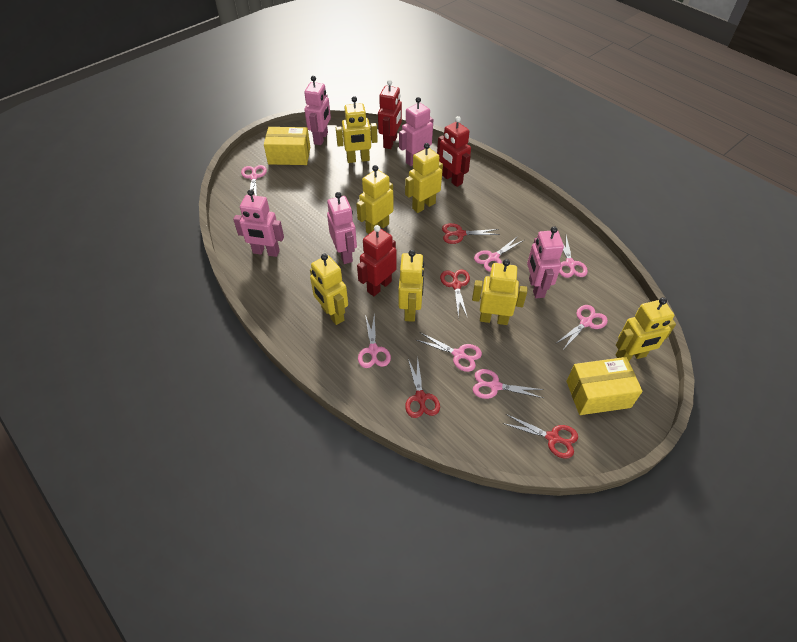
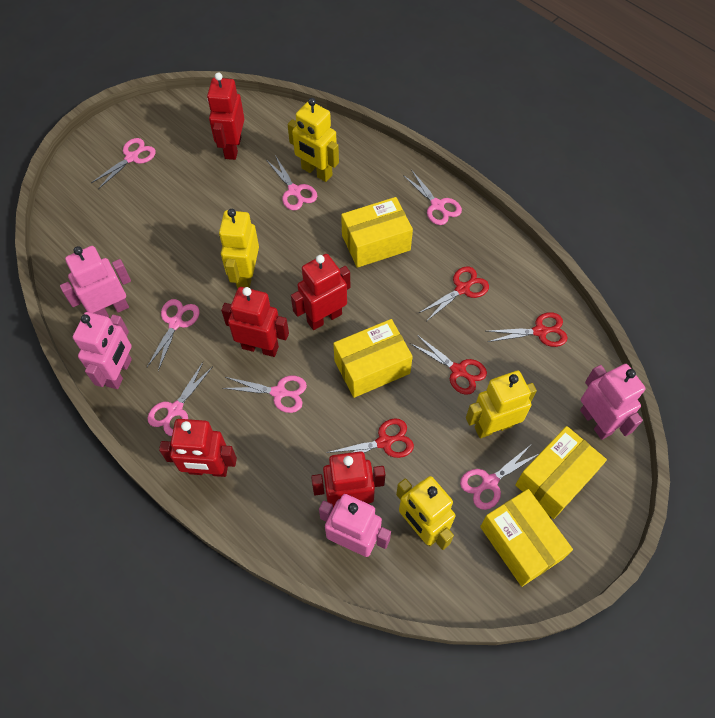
pink robot: 5 -> 4
red robot: 3 -> 5
yellow box: 2 -> 4
yellow robot: 7 -> 4

